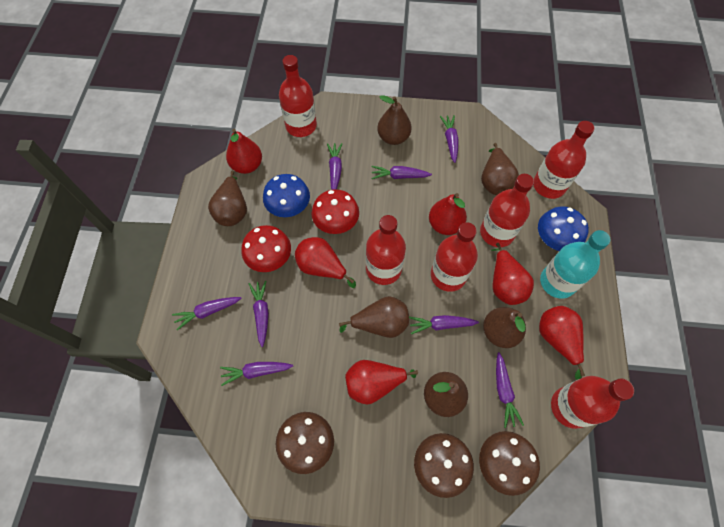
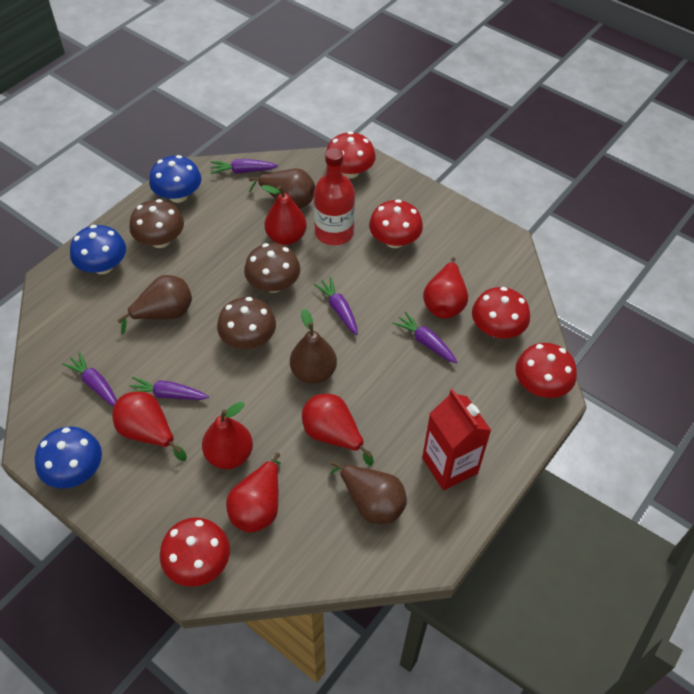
blue mushroom: 2 -> 3
brown pear: 6 -> 4
purple carrot: 8 -> 5
red bottle: 6 -> 1
red carton: 0 -> 1
red mushroom: 2 -> 5
turquoise bottle: 1 -> 0

